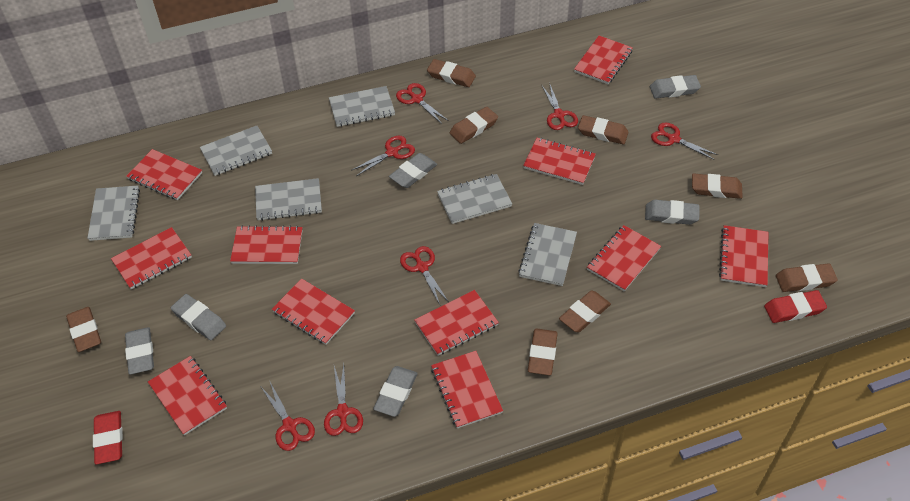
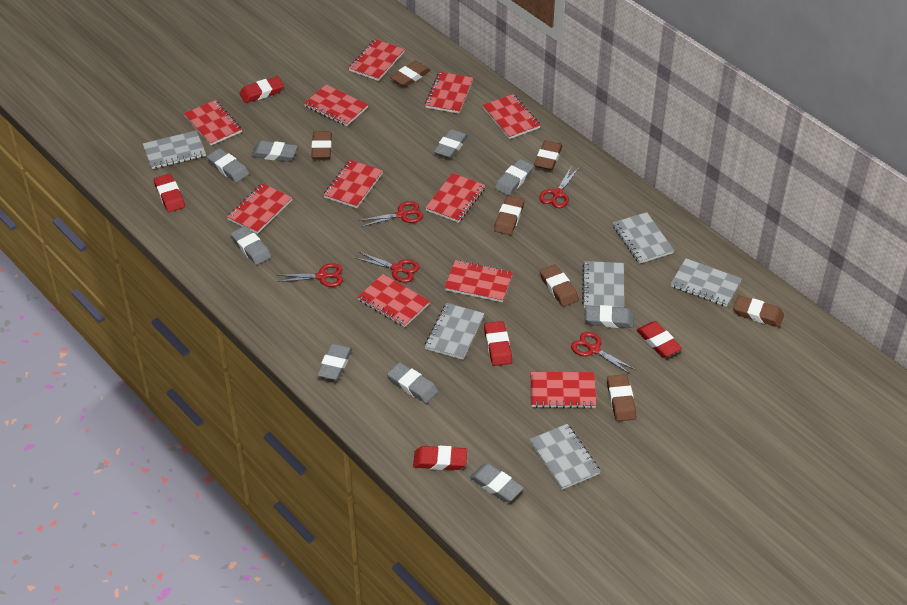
brown eraser: 8 -> 7
grey eraser: 6 -> 9
red eraser: 2 -> 5
red scissors: 7 -> 5

